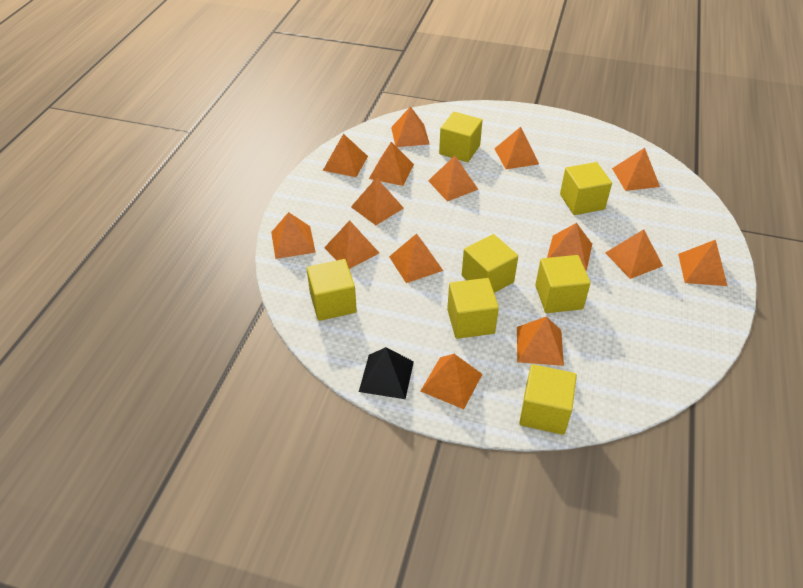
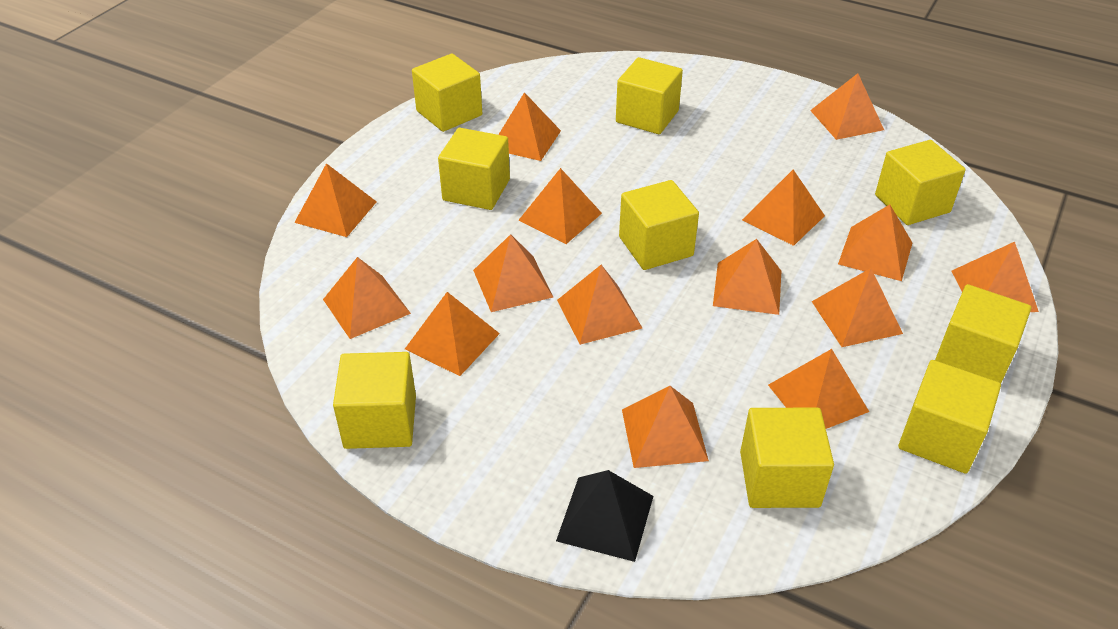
yellow cube: 7 -> 9

